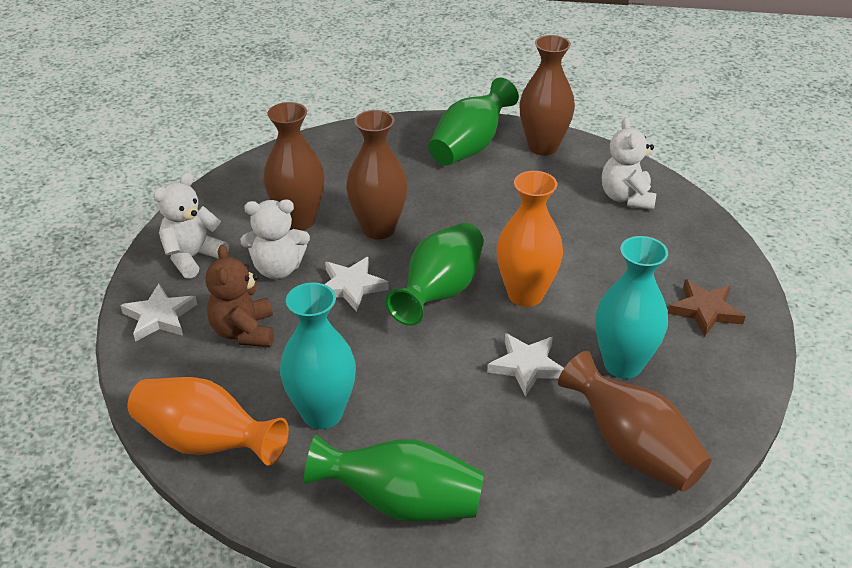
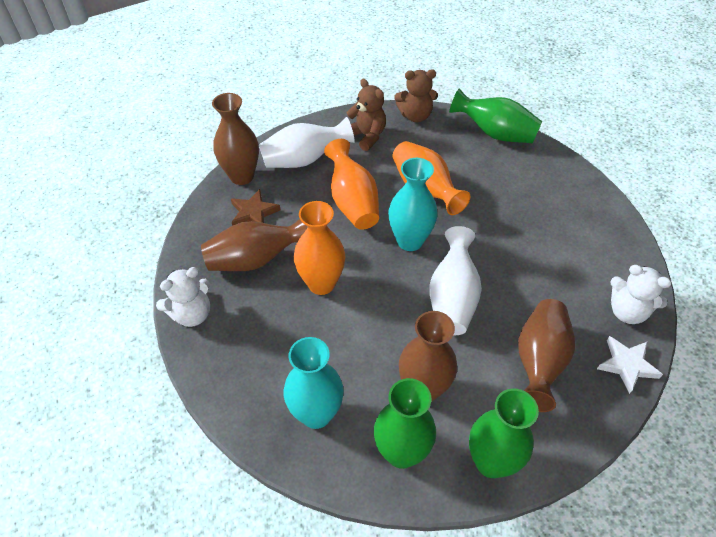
brown teddy bear: 1 -> 2
orange vase: 2 -> 3
white star: 3 -> 1
white teddy bear: 3 -> 2
white vase: 0 -> 2

